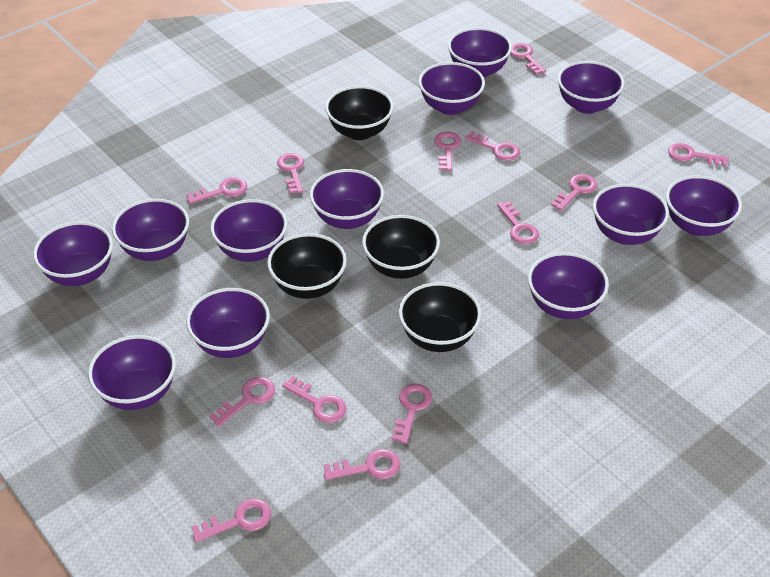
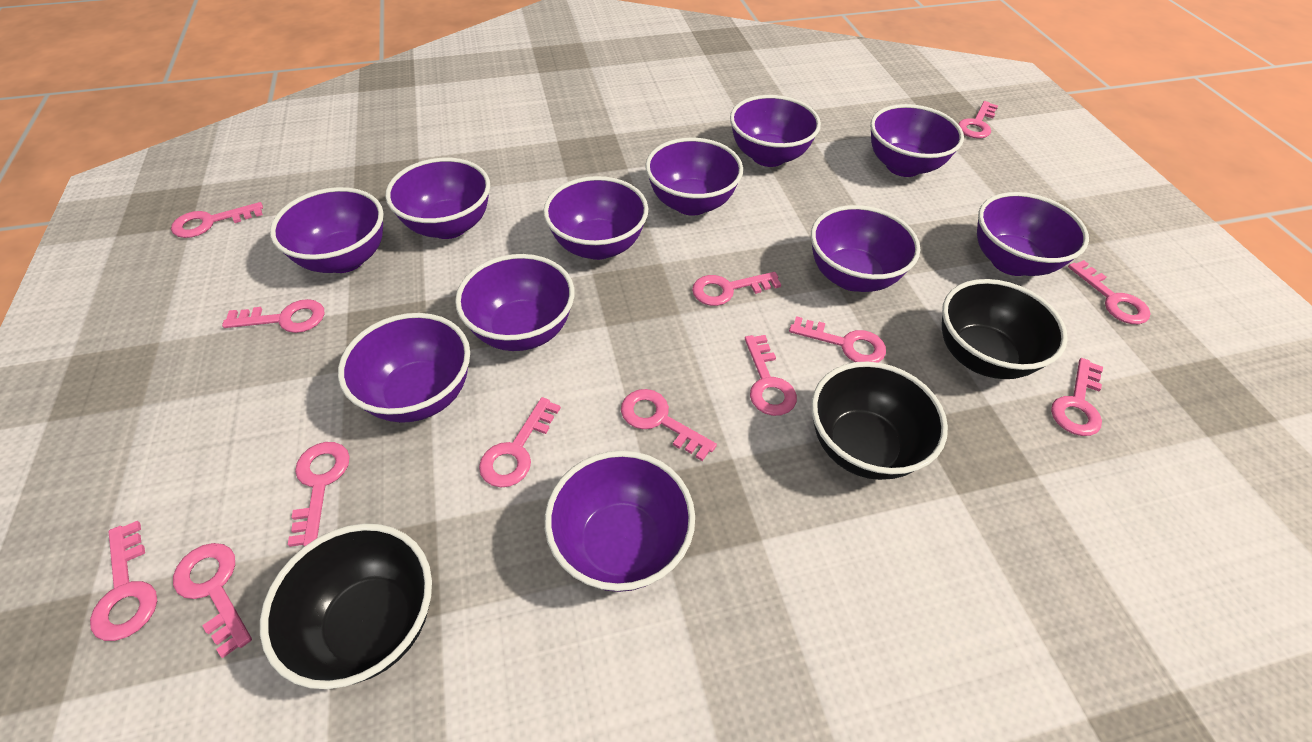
black bowl: 4 -> 3
purple bowl: 12 -> 11

